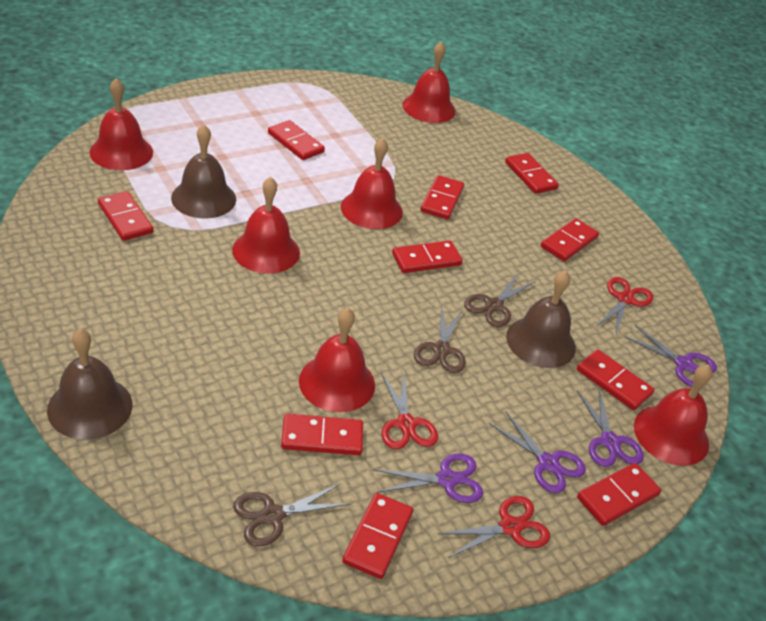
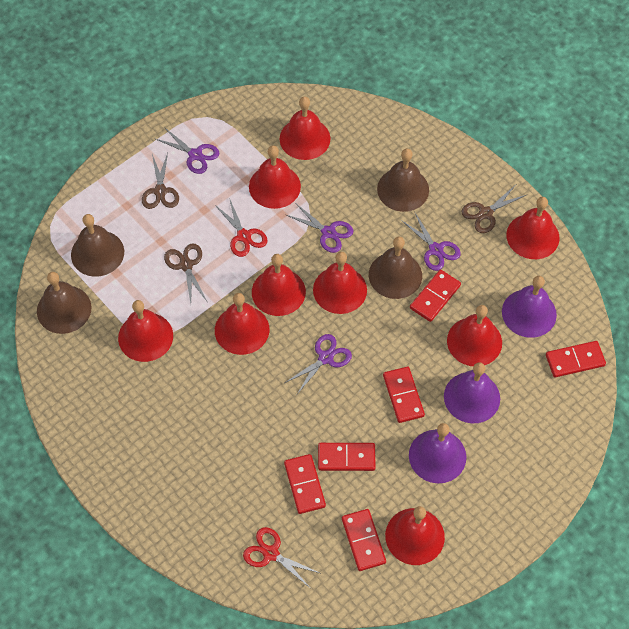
brown bell: 3 -> 4
purple bell: 0 -> 3
red bell: 6 -> 9
red domino: 10 -> 6
red scissors: 3 -> 2

